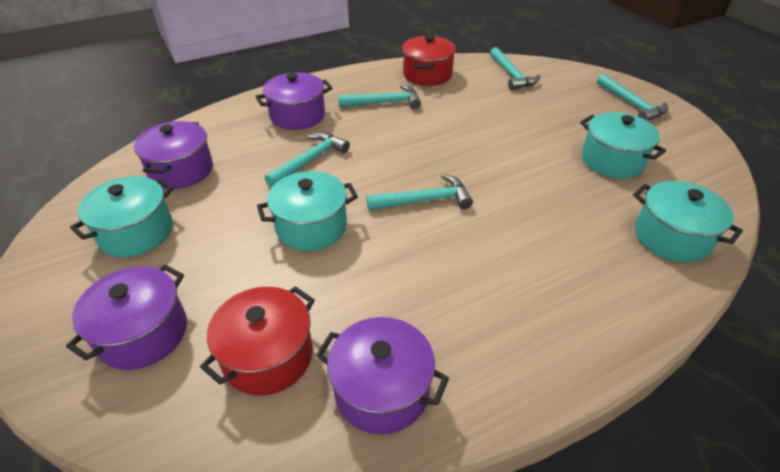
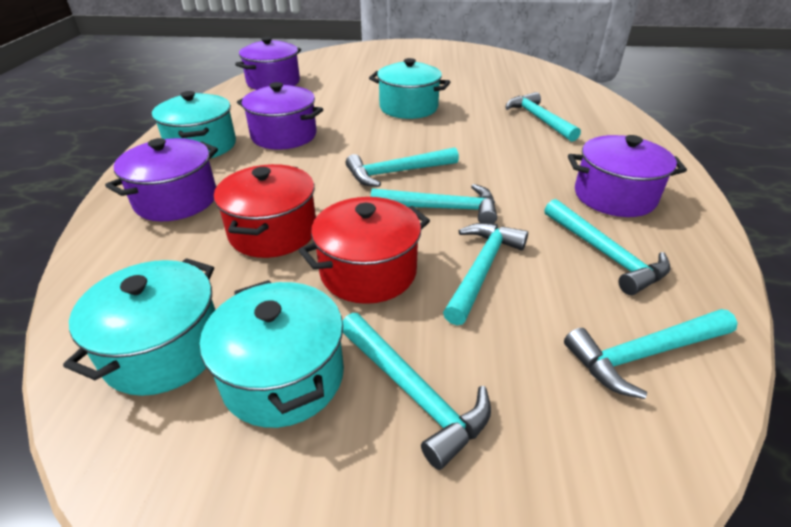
turquoise hammer: 5 -> 7

